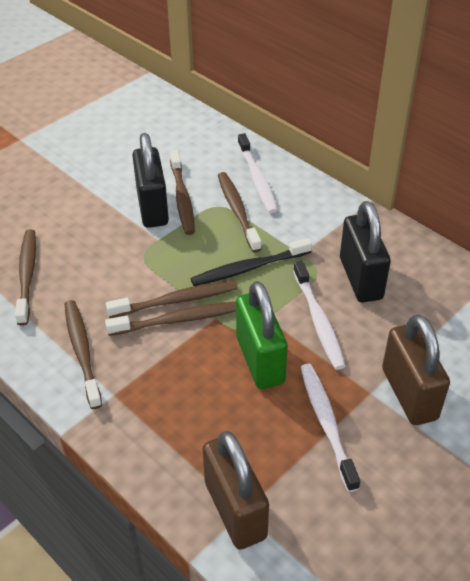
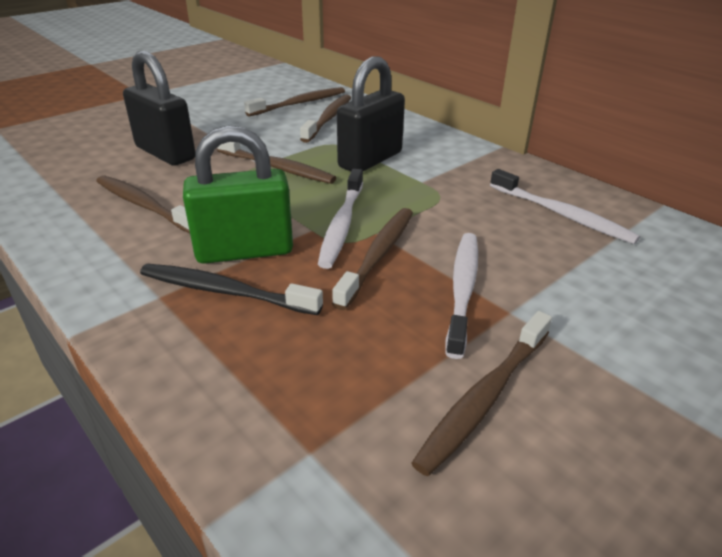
brown padlock: 2 -> 0

